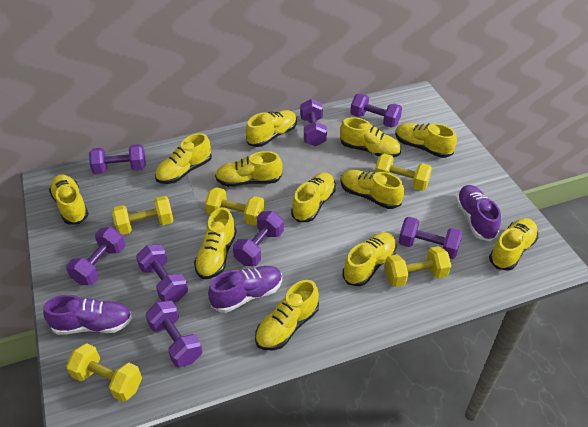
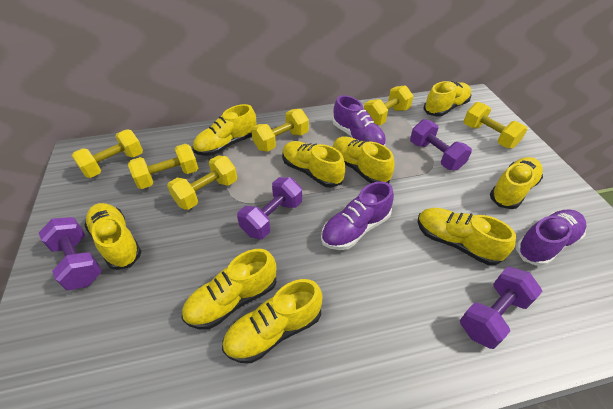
purple dumbbell: 8 -> 4
yellow dumbbell: 5 -> 6
yellow shoe: 12 -> 9

